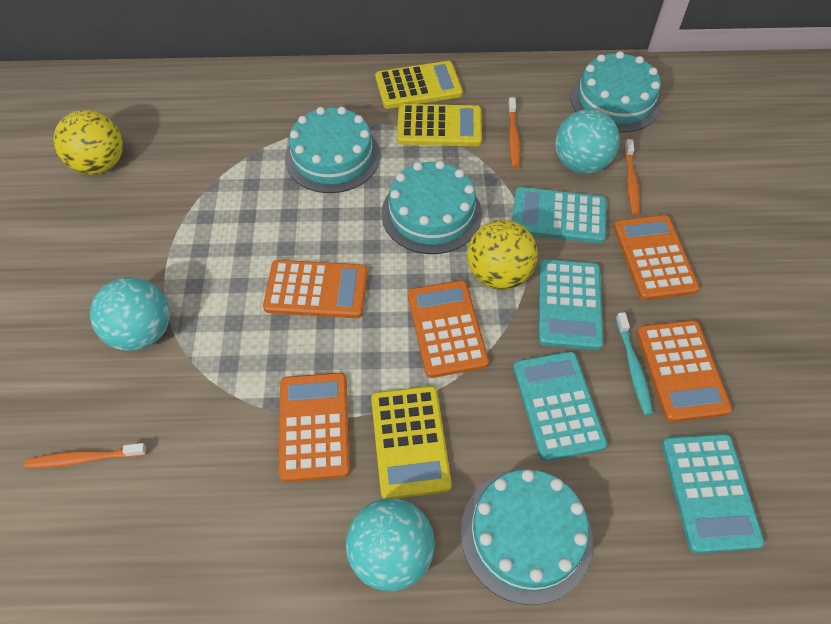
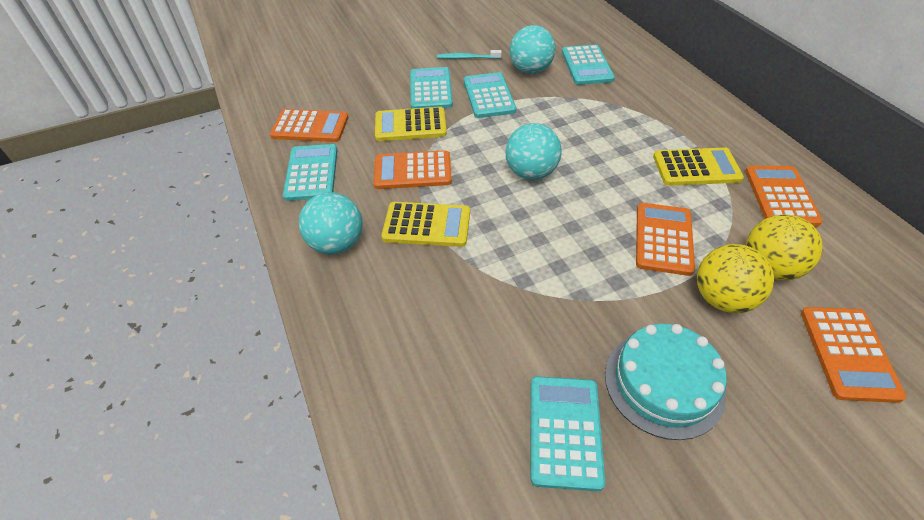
orange toothbrush: 3 -> 0
turquoise cake: 4 -> 1
turquoise calculator: 4 -> 5

